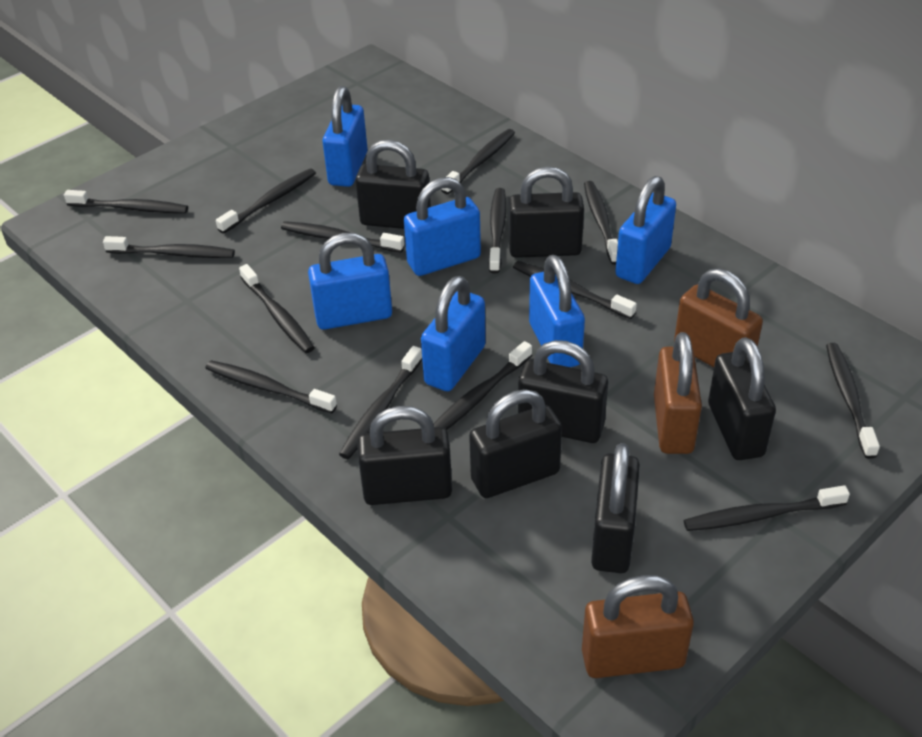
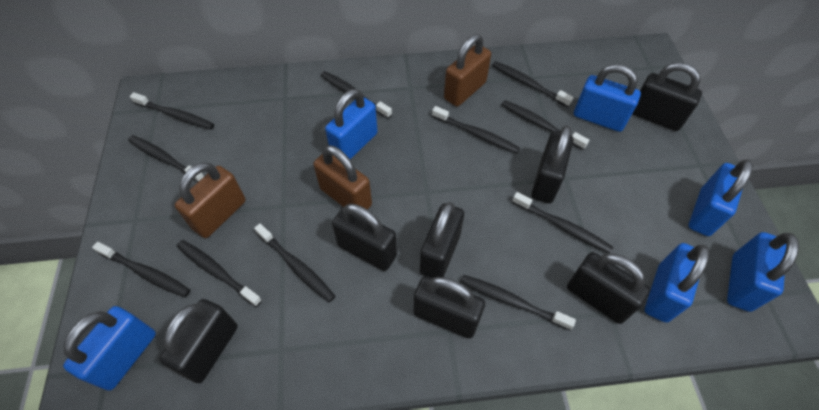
black toothbrush: 14 -> 11

